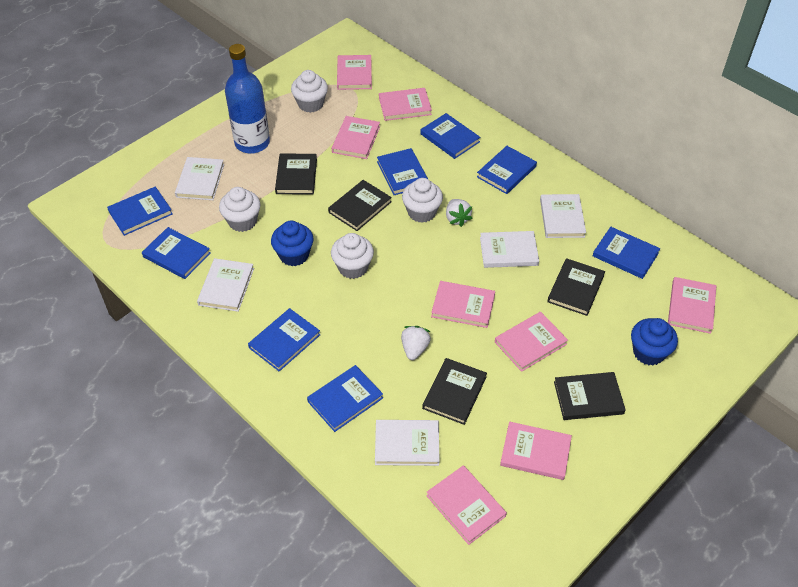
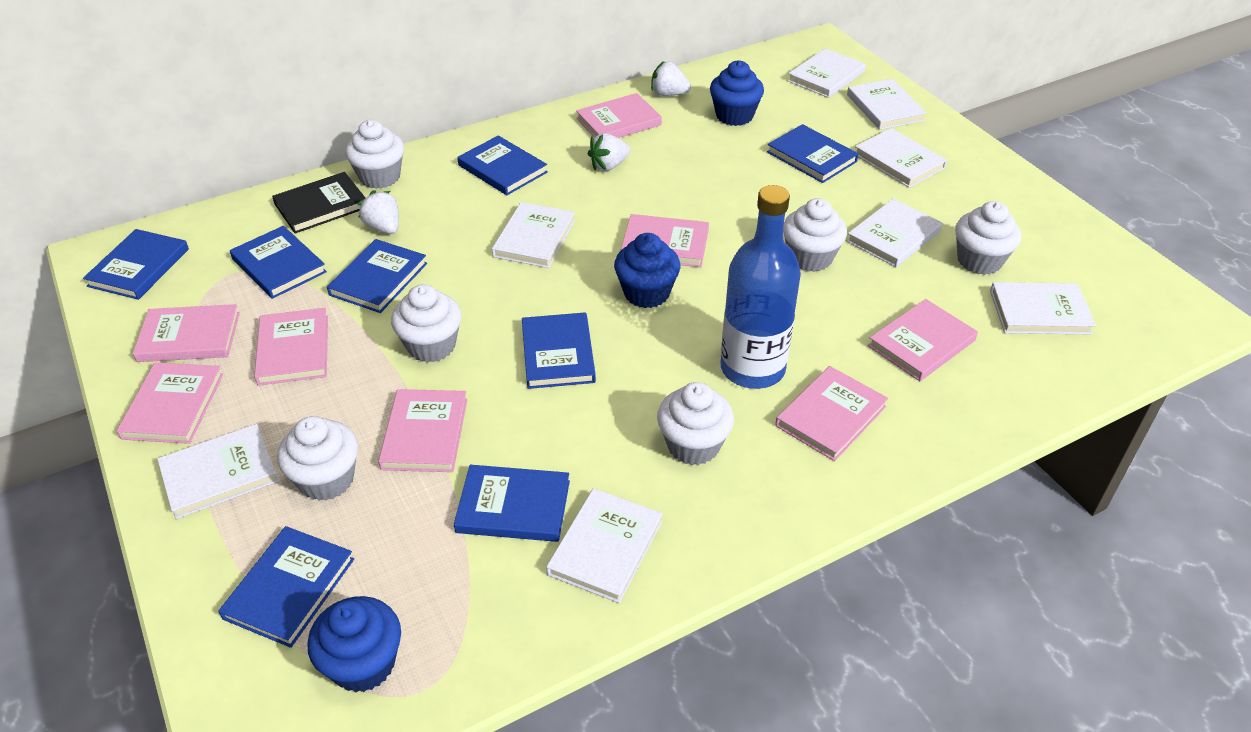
black book: 5 -> 1
blue cupcake: 2 -> 3
white book: 5 -> 8
white cupcake: 4 -> 6
white strawberry: 2 -> 3

